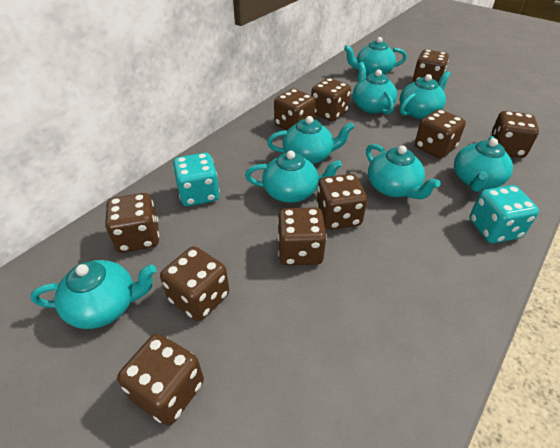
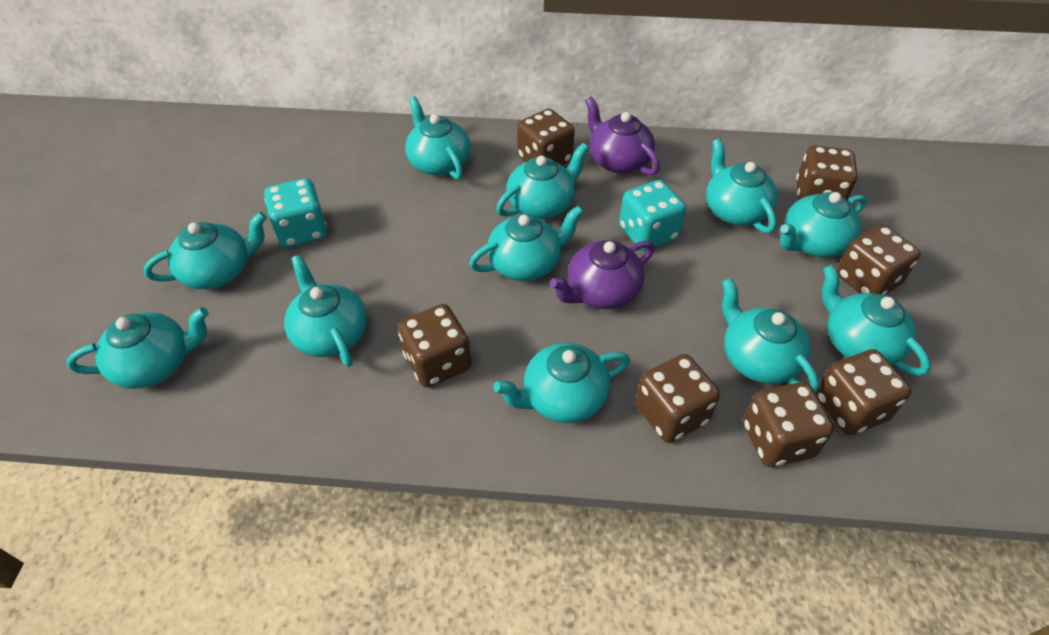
brown dice: 10 -> 7
purple teapot: 0 -> 2
turquoise teapot: 8 -> 11

